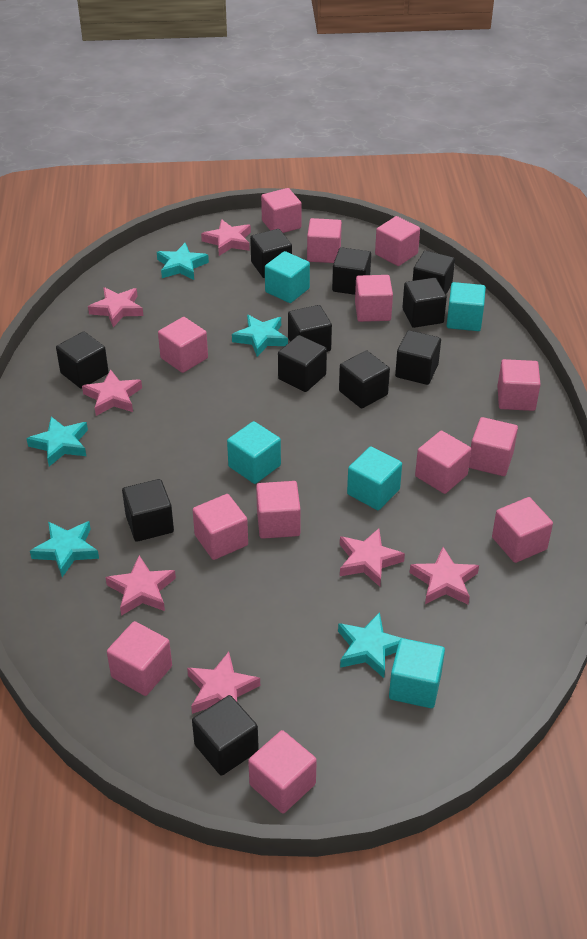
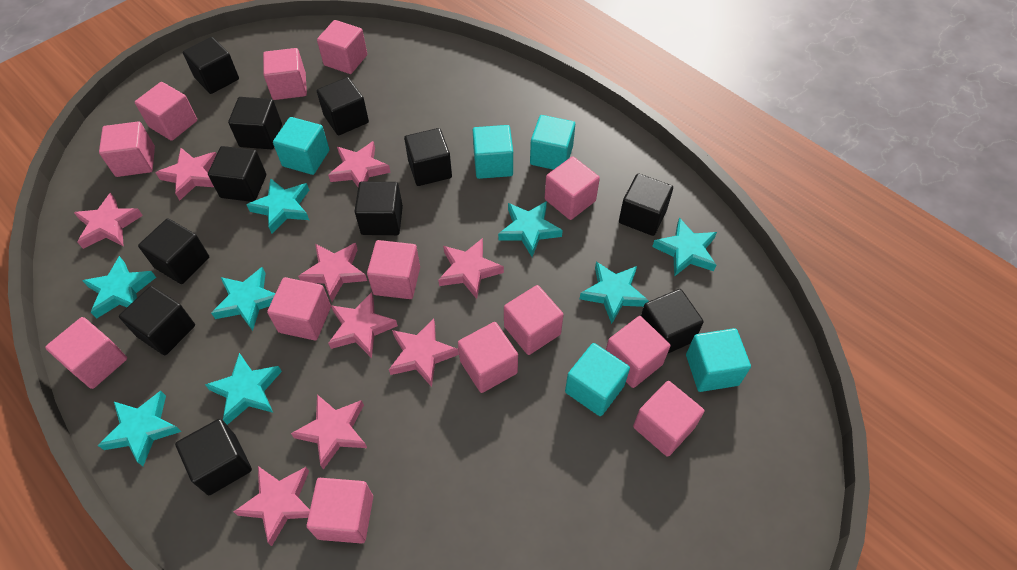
pink star: 7 -> 9
turquoise star: 5 -> 8

